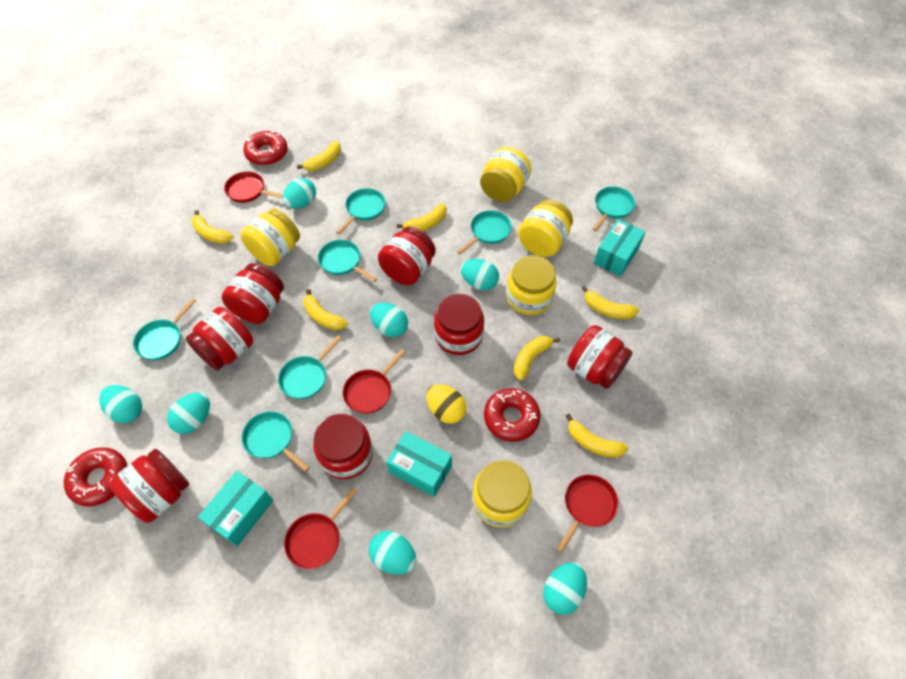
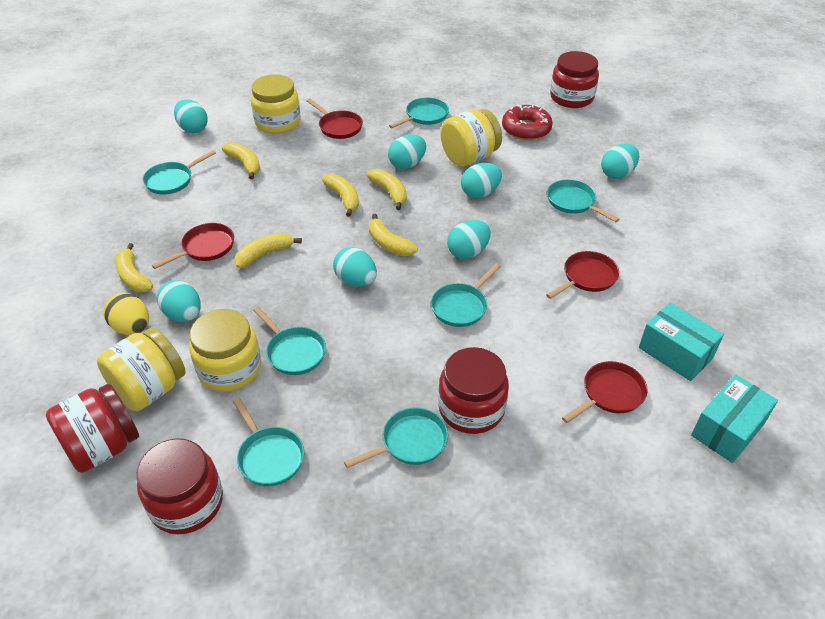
red donut: 3 -> 1
red jar: 7 -> 4
turquoise box: 3 -> 2
yellow banana: 7 -> 6
yellow jar: 5 -> 4

